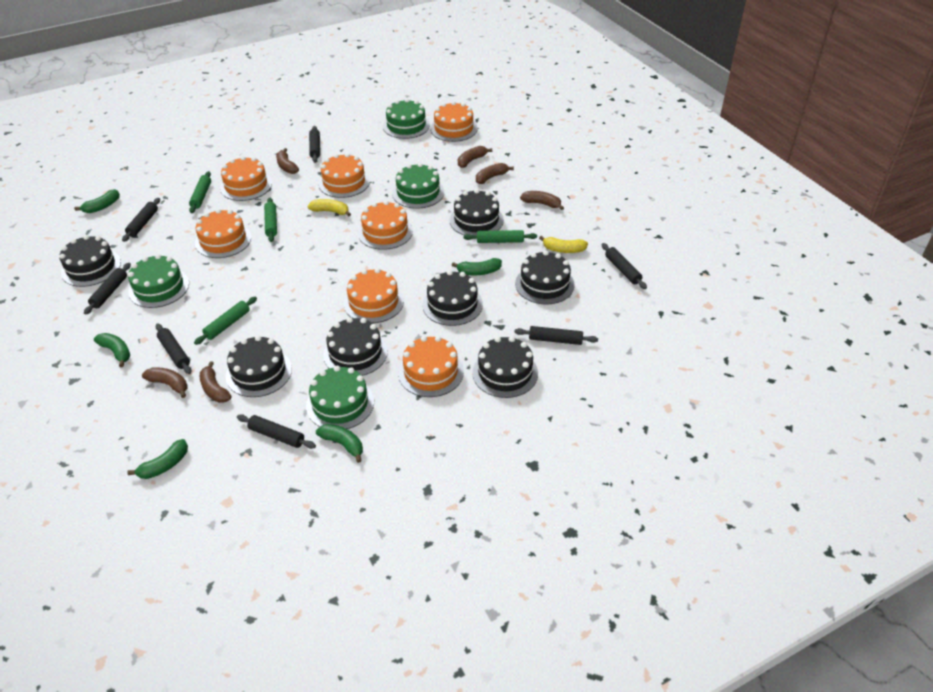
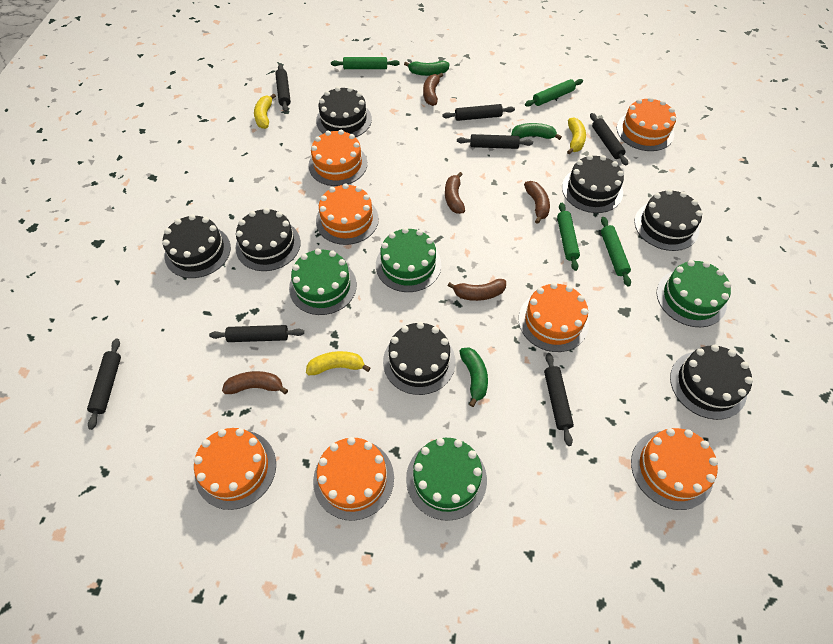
brown banana: 6 -> 5
green banana: 5 -> 3
yellow banana: 2 -> 3

